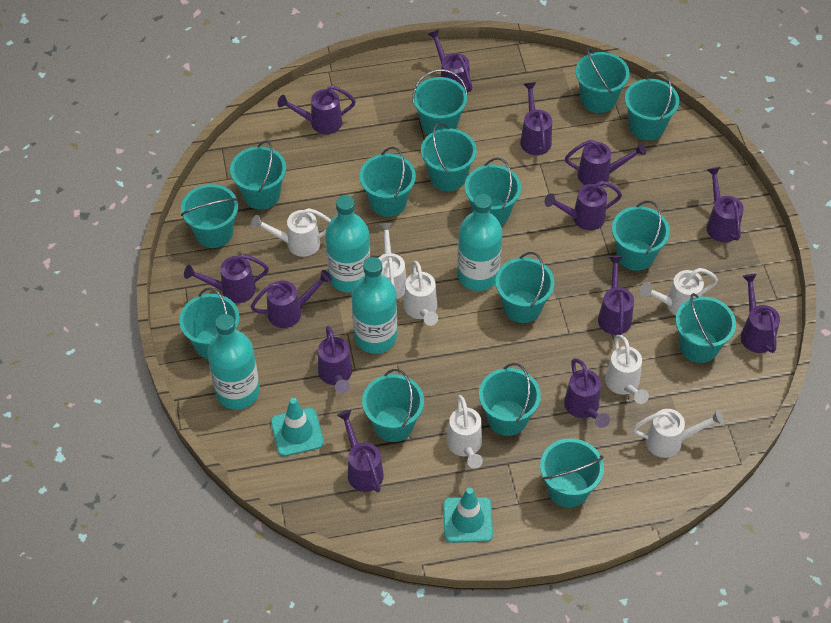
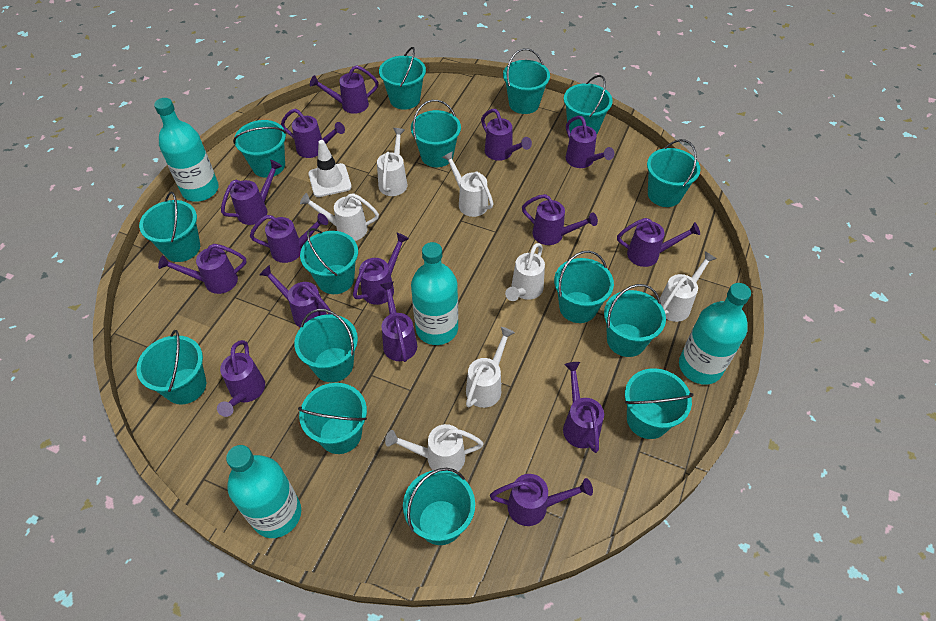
purple watering can: 13 -> 15
turquoise traffic cone: 2 -> 0
white traffic cone: 0 -> 1

